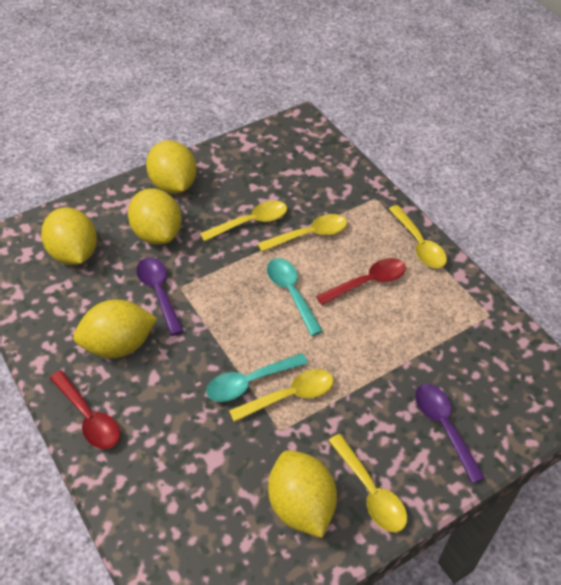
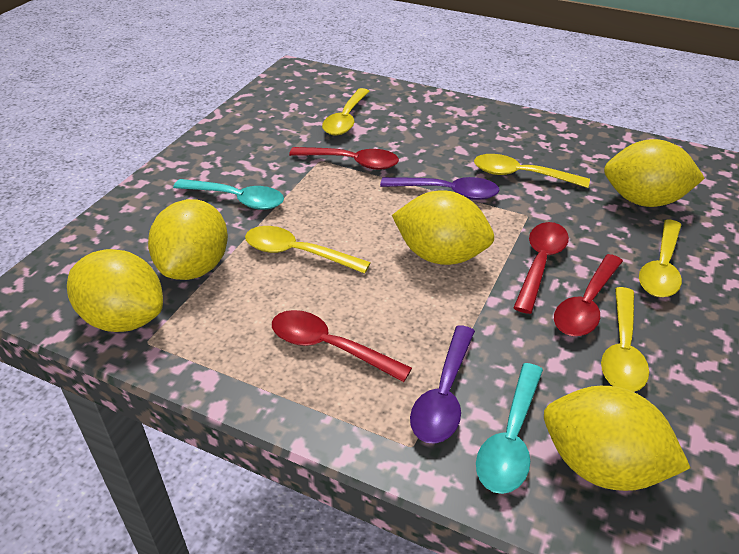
red spoon: 2 -> 4

